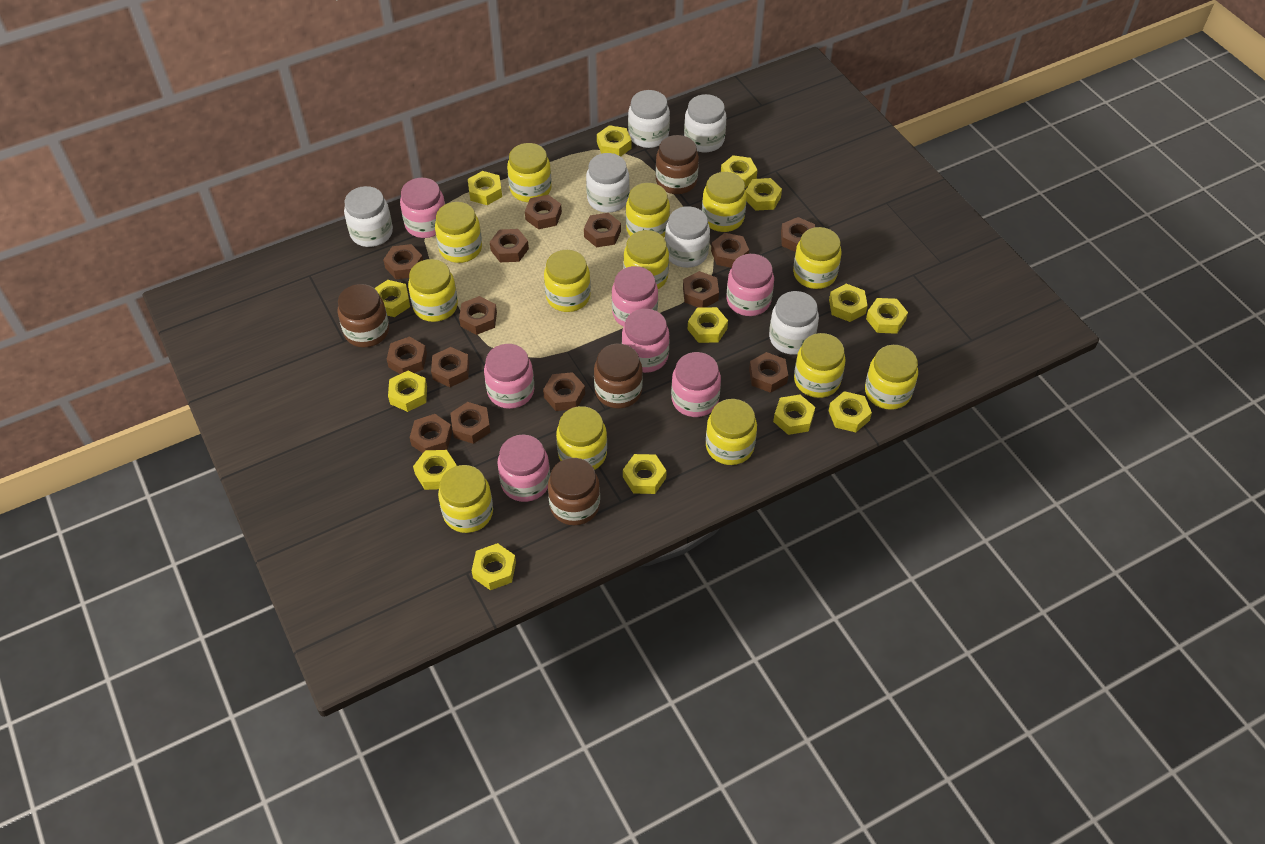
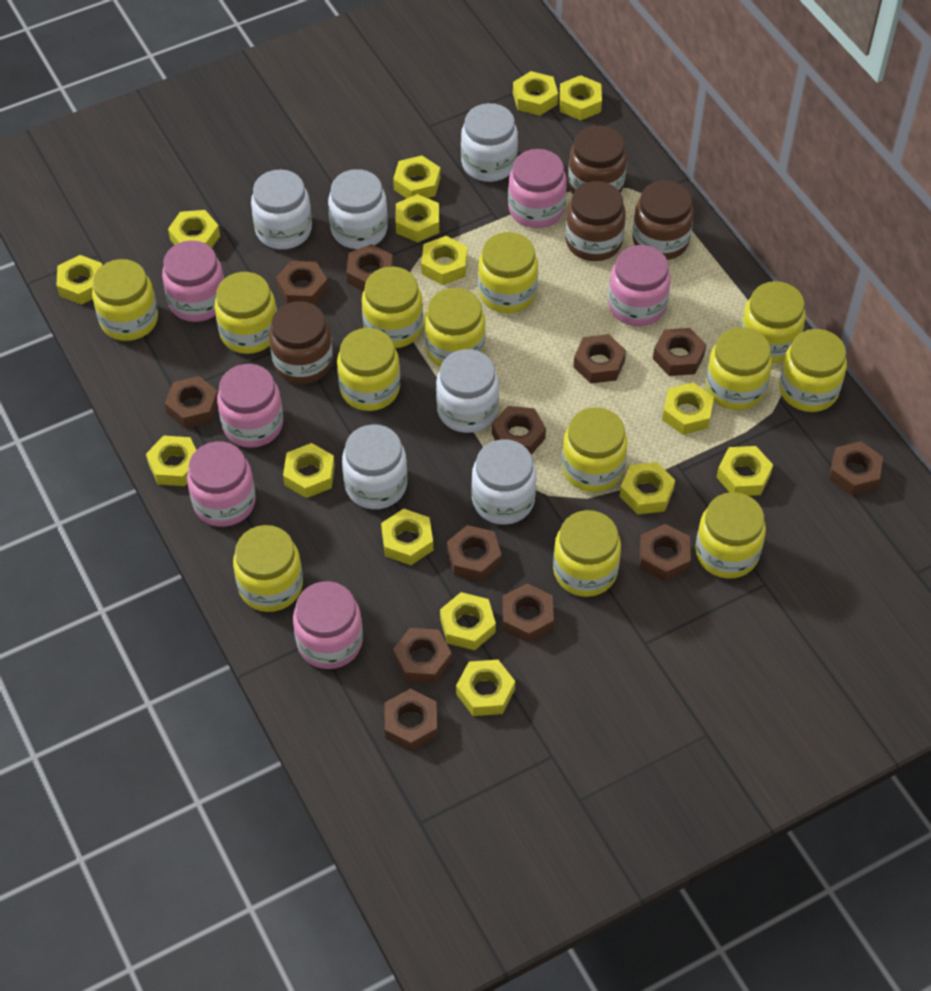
brown nut: 14 -> 12
pink jar: 7 -> 6
yellow nut: 14 -> 15

